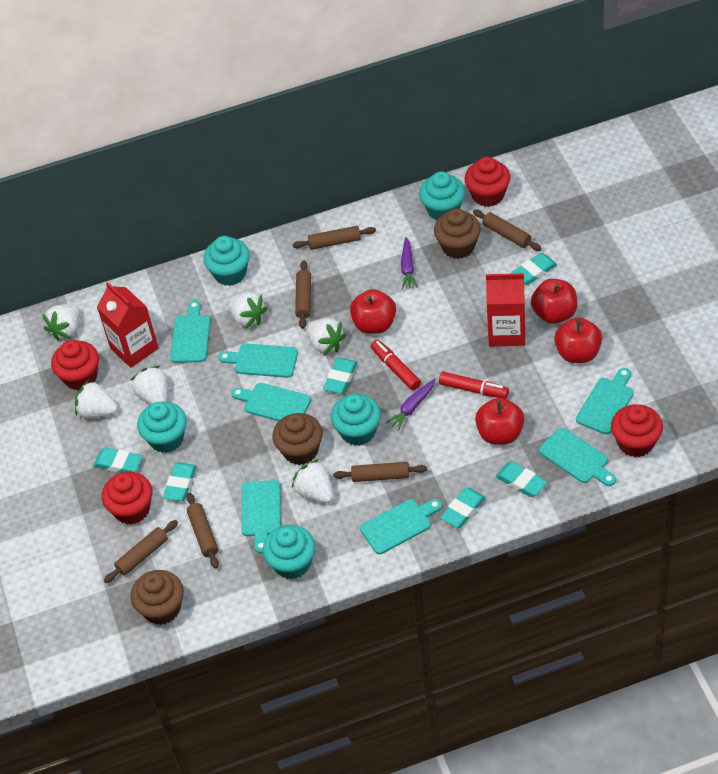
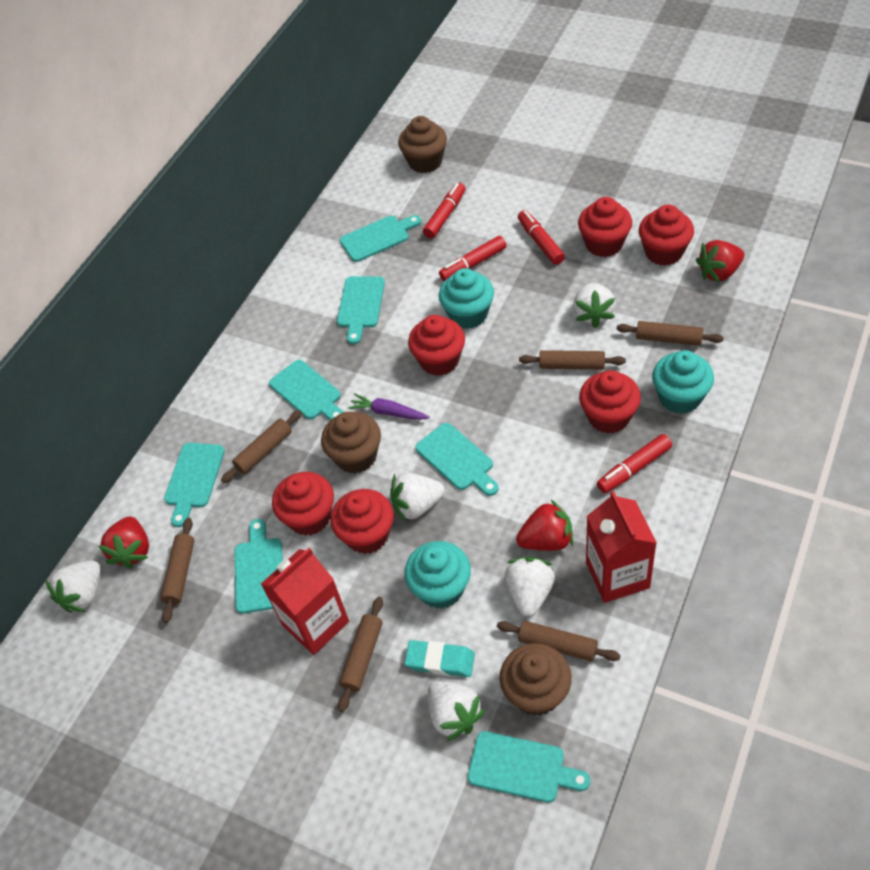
purple carrot: 2 -> 1
red apple: 4 -> 0
red cupcake: 4 -> 6
red marker: 2 -> 4
red strawberry: 0 -> 3
turquoise cupcake: 5 -> 3
turquoise eraser: 6 -> 1
white strawberry: 6 -> 5

